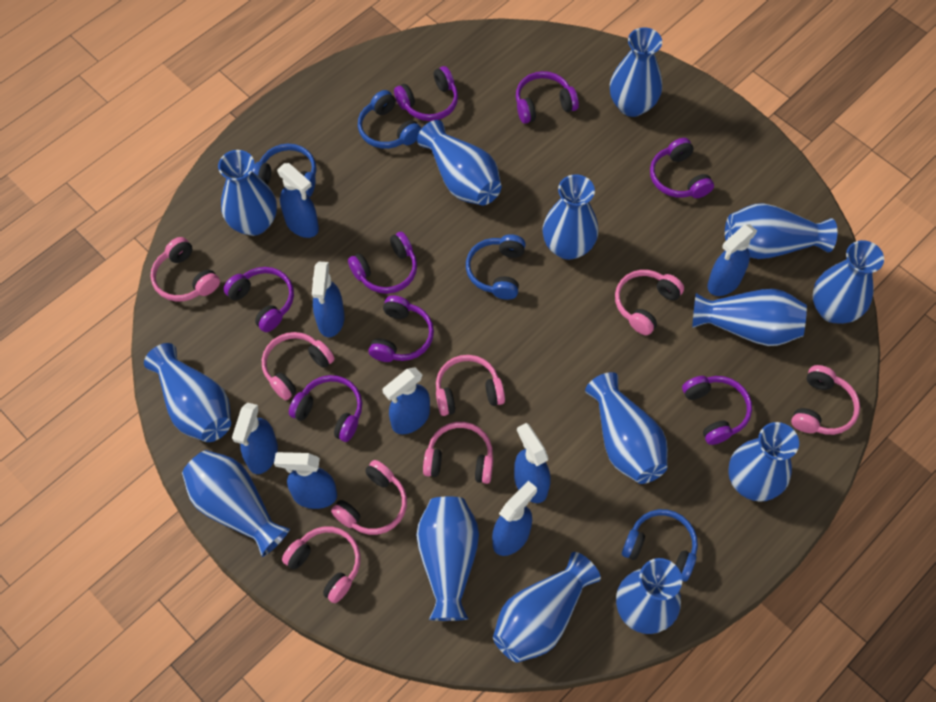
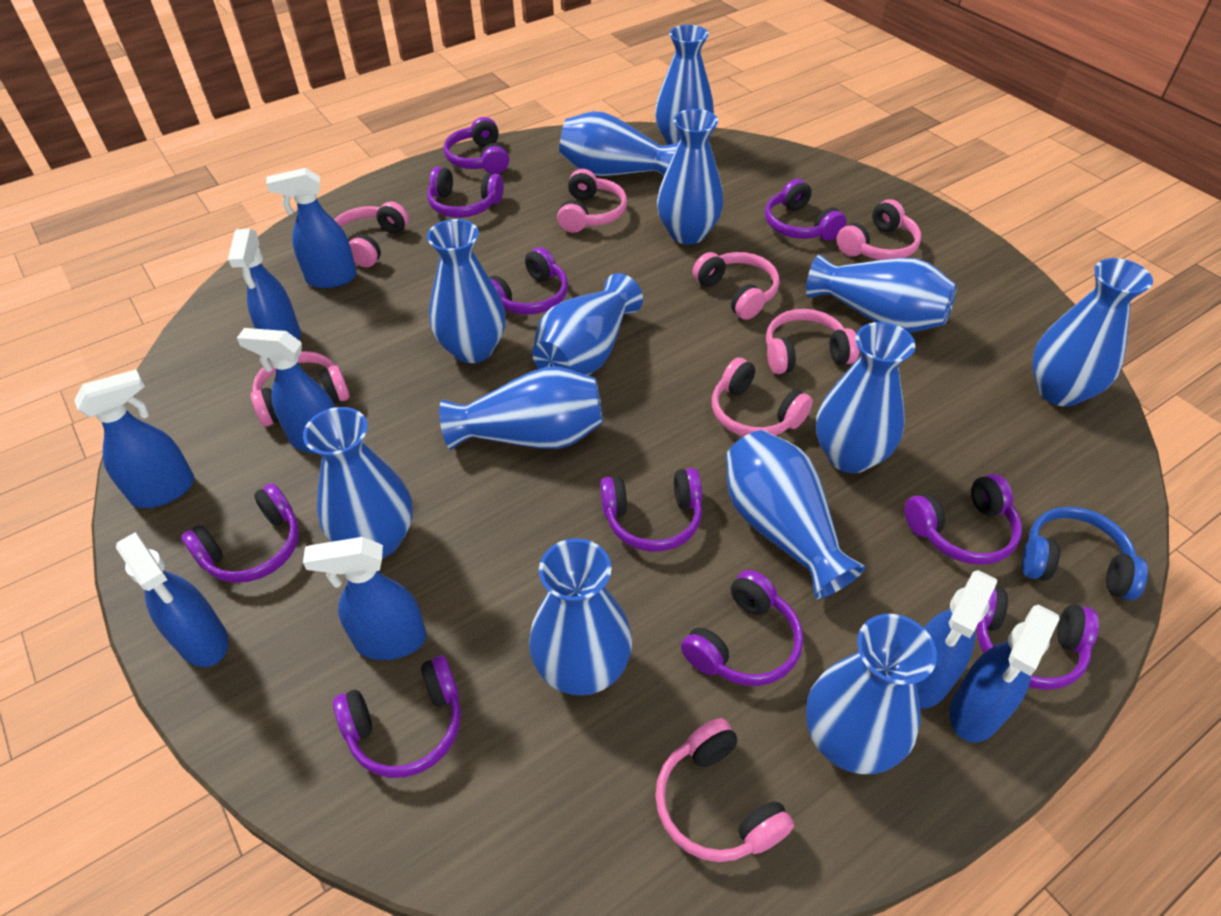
blue headphones: 4 -> 1
blue vase: 14 -> 13
purple headphones: 8 -> 10

